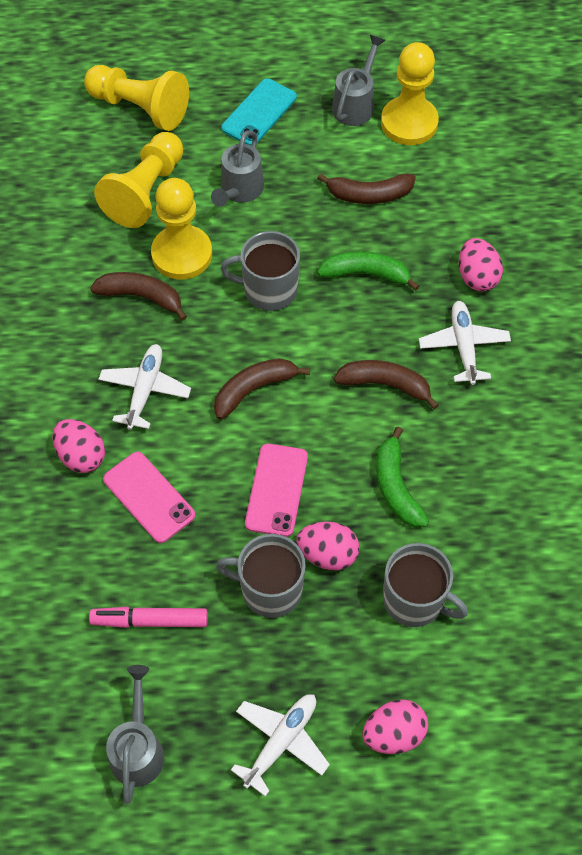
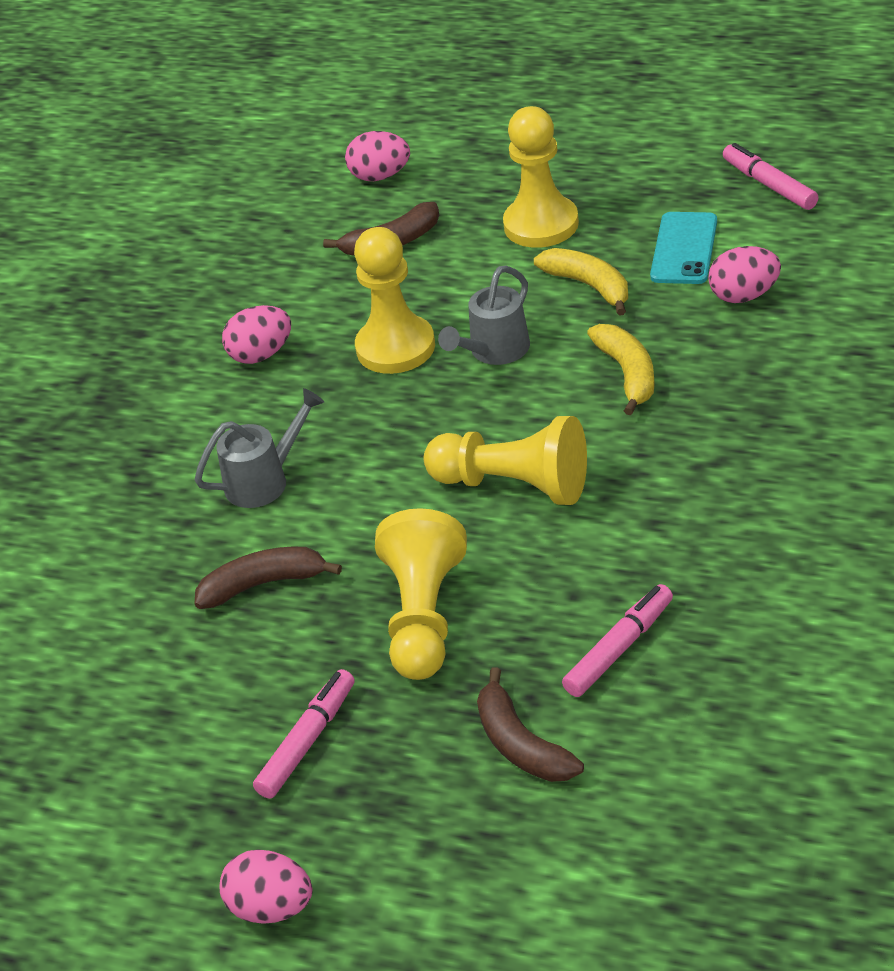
brown banana: 4 -> 3
green banana: 2 -> 0
grey mug: 3 -> 0
grey watering can: 3 -> 2
pink marker: 1 -> 3
pink phone: 2 -> 0
white plane: 3 -> 0
yellow banana: 0 -> 2

